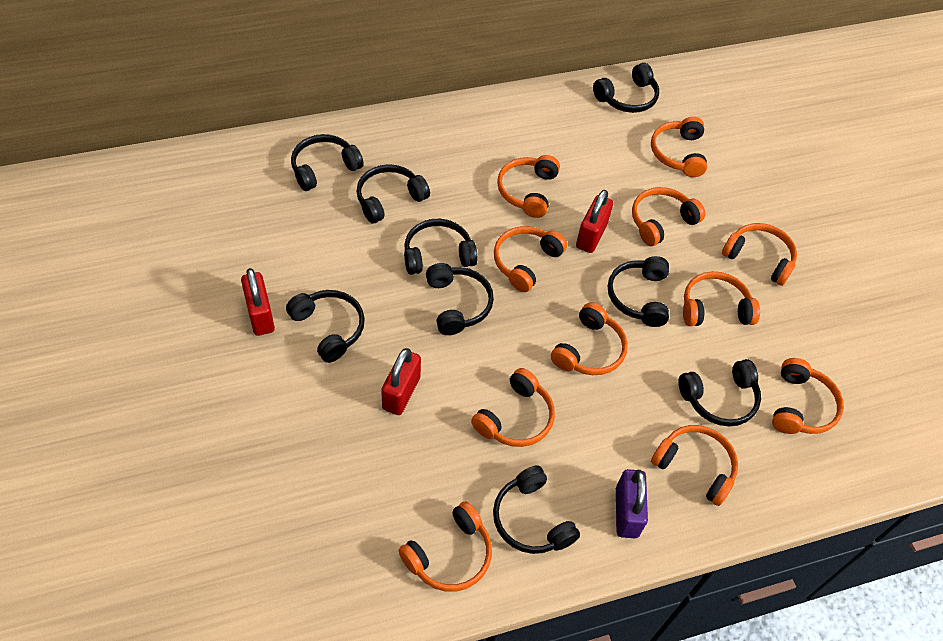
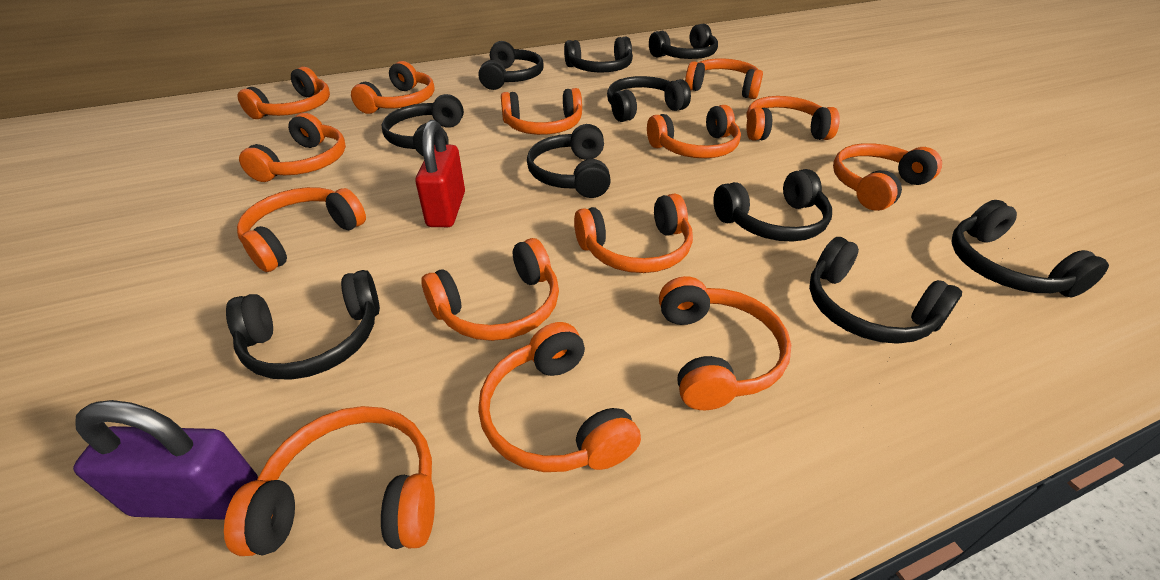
black headphones: 9 -> 10
orange headphones: 11 -> 14
red padlock: 3 -> 1

